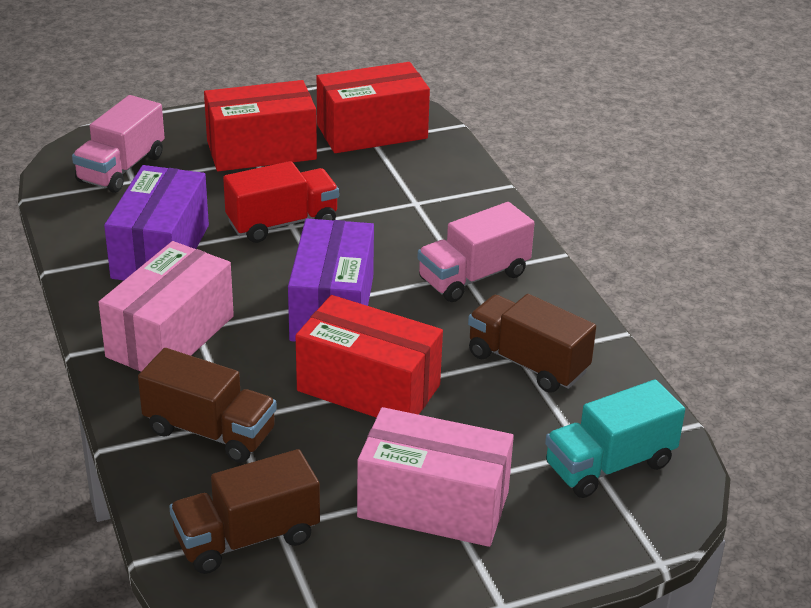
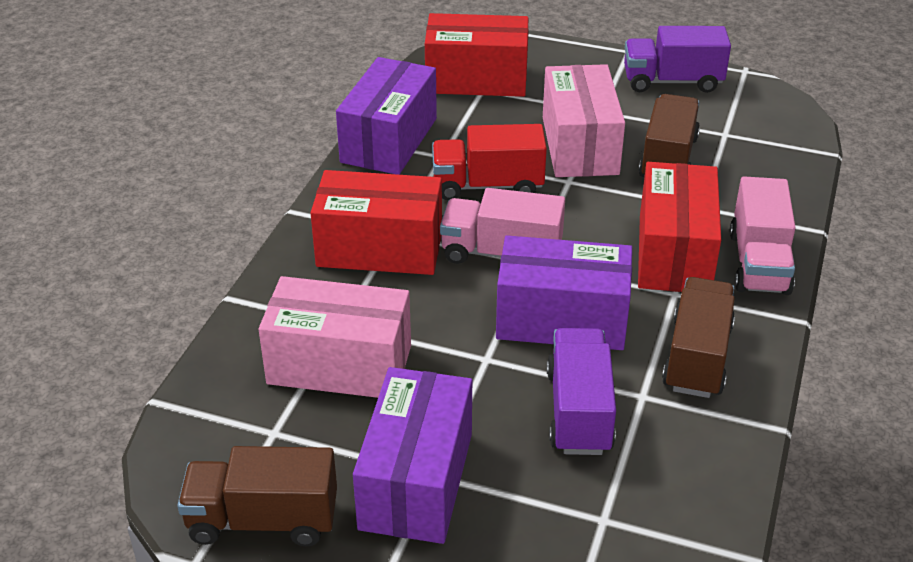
purple box: 2 -> 3
purple truck: 0 -> 2
turquoise truck: 1 -> 0

